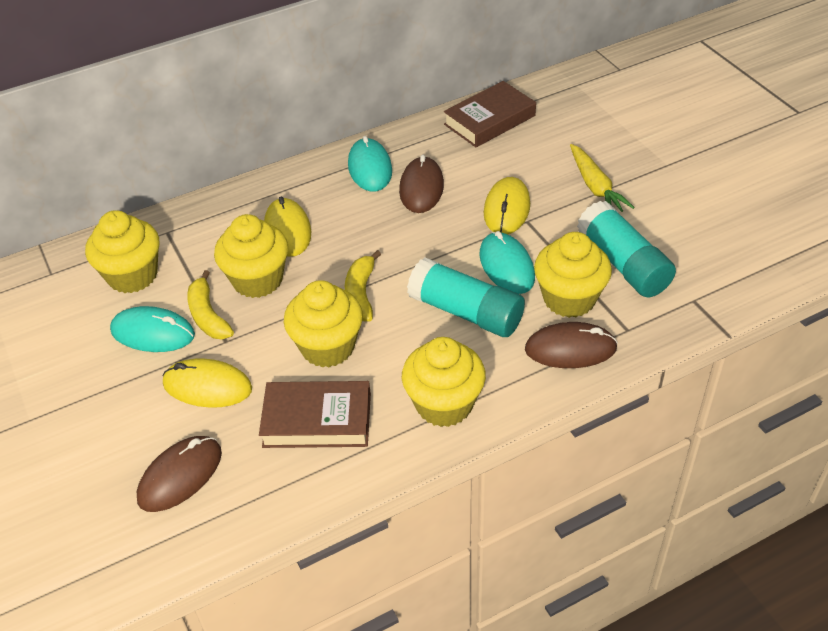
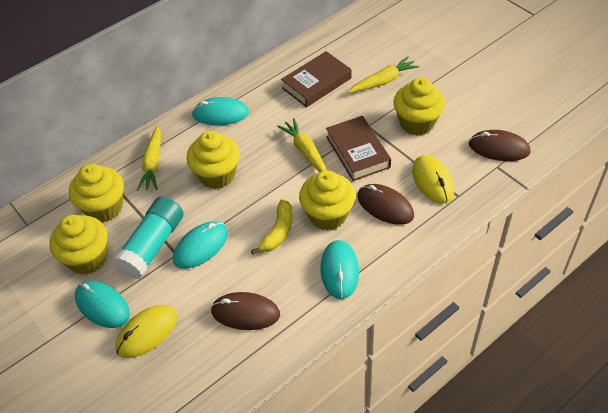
turquoise glue stick: 2 -> 1
turquoise mouse: 3 -> 4
yellow banana: 2 -> 1
yellow carrot: 1 -> 3
yellow mouse: 3 -> 2

